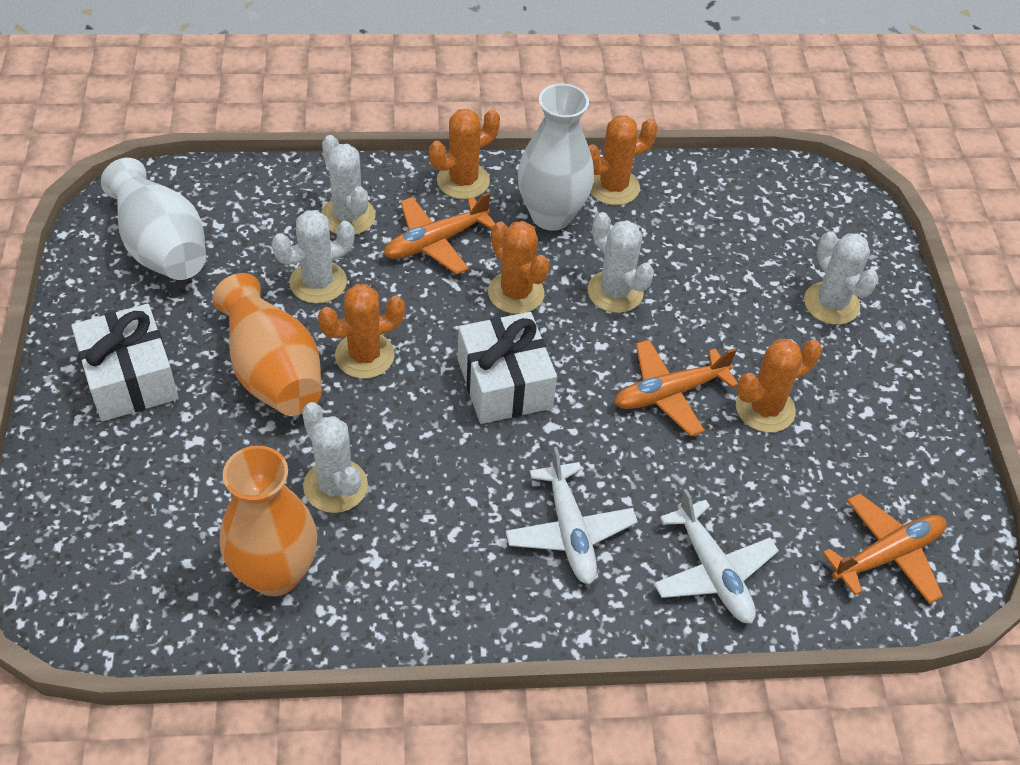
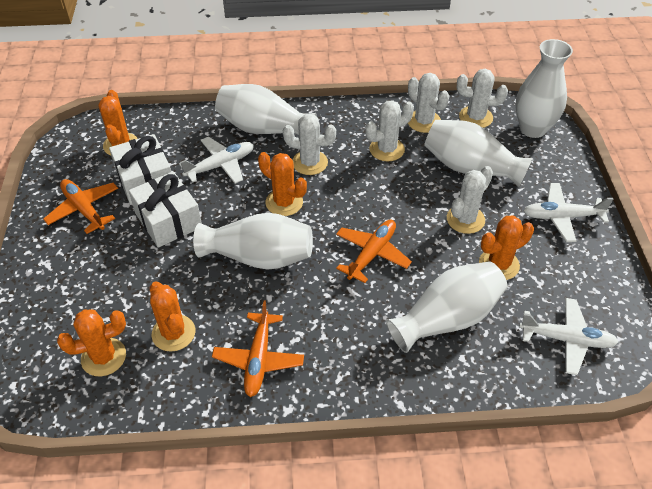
orange vase: 2 -> 0
white plane: 2 -> 3
white vase: 2 -> 5

